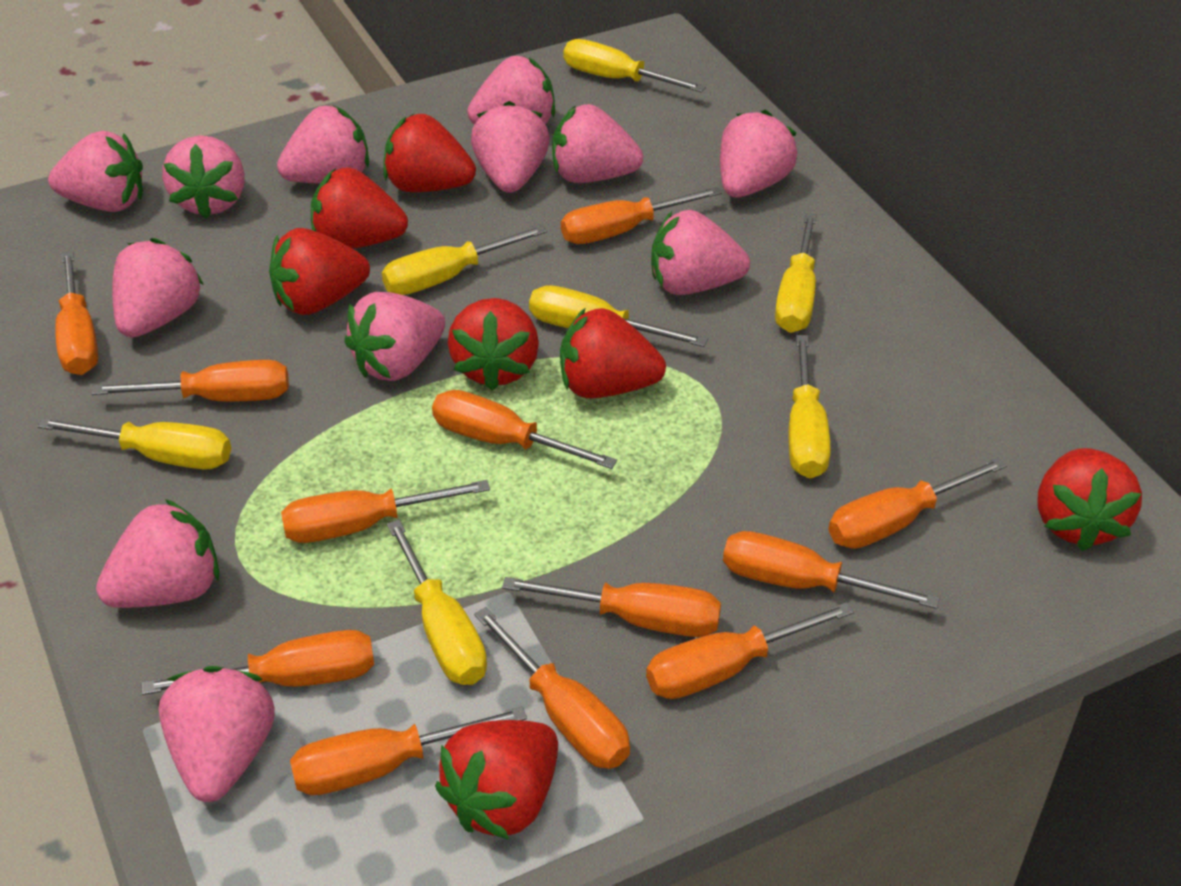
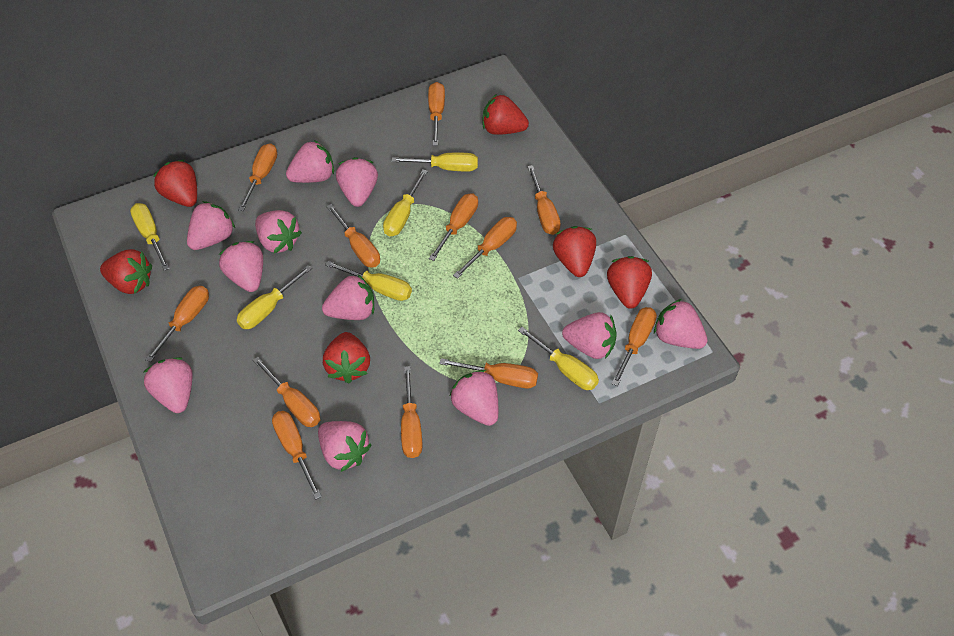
pink strawberry: 12 -> 11
red strawberry: 7 -> 6
yellow screwdriver: 7 -> 6

